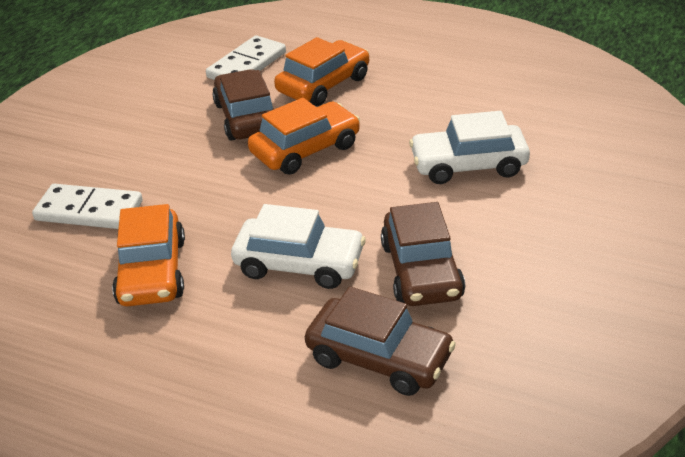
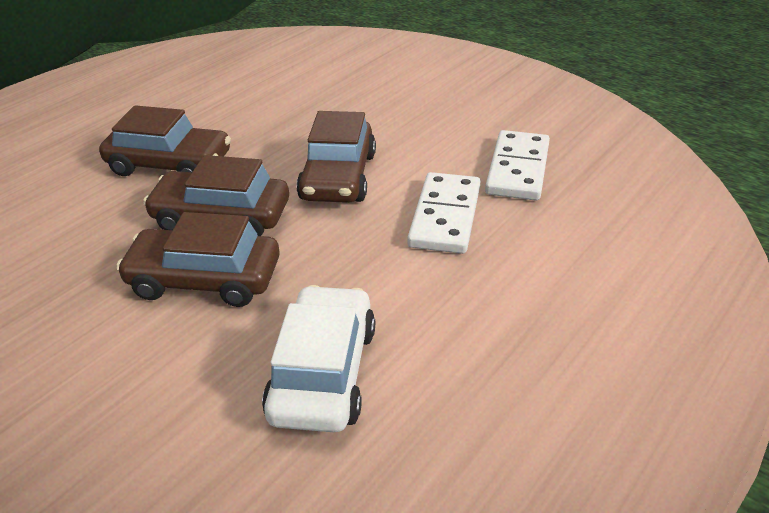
brown car: 3 -> 4
orange car: 3 -> 0
white car: 2 -> 1

